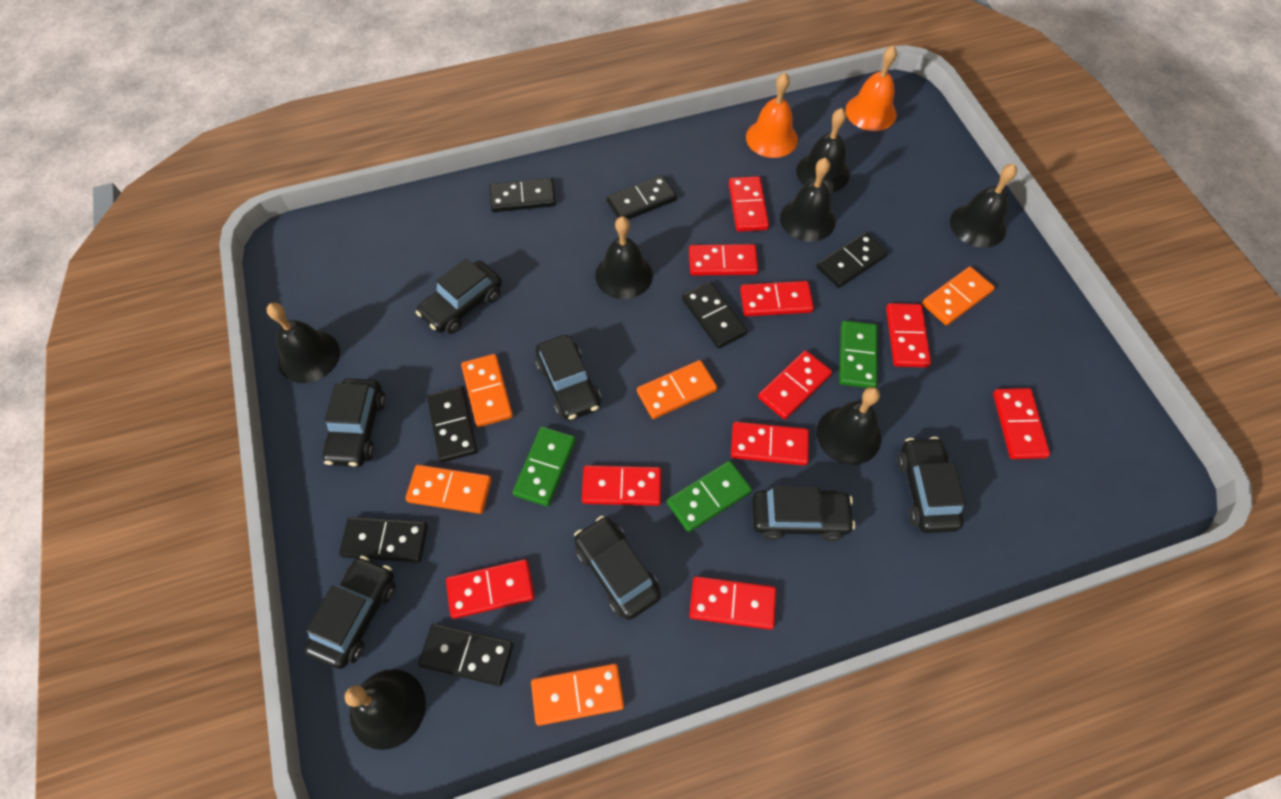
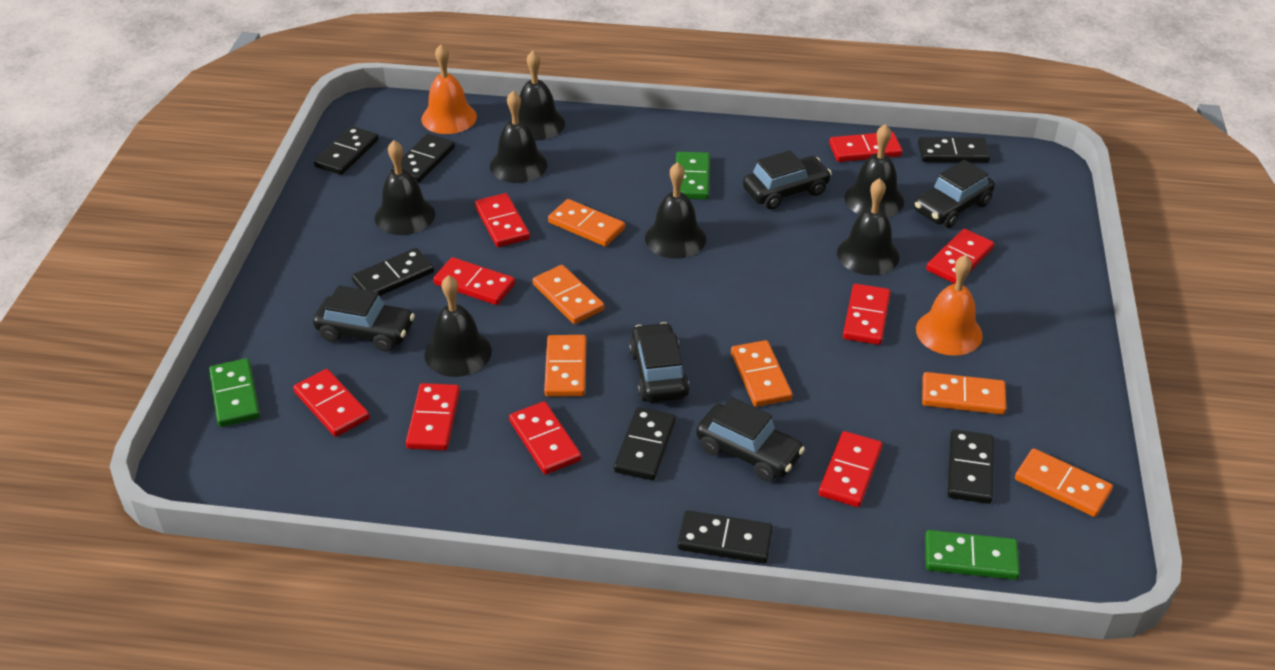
black car: 7 -> 5
orange domino: 5 -> 6
red domino: 10 -> 9

